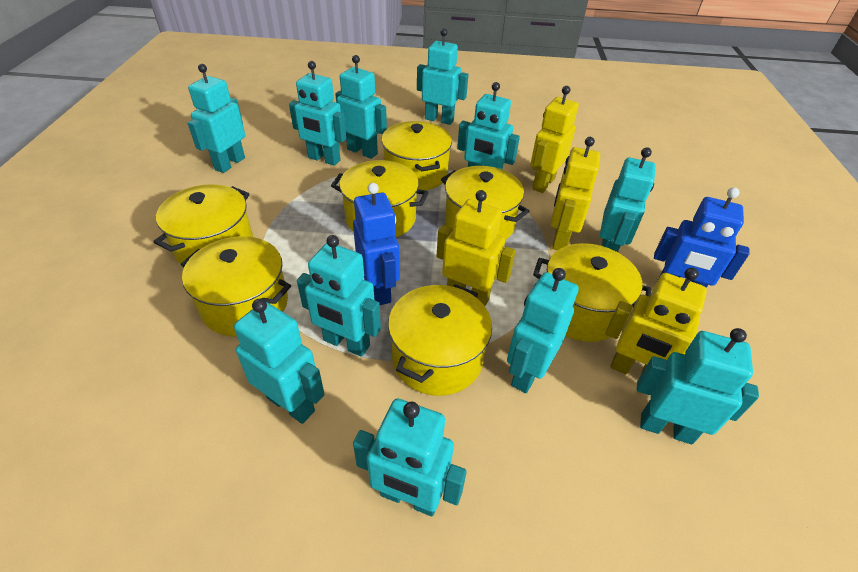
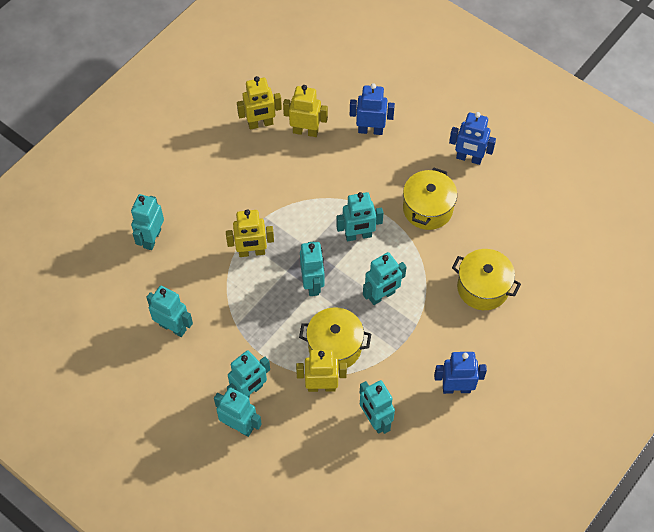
blue robot: 2 -> 3
turquoise robot: 11 -> 8
yellow pot: 7 -> 3

